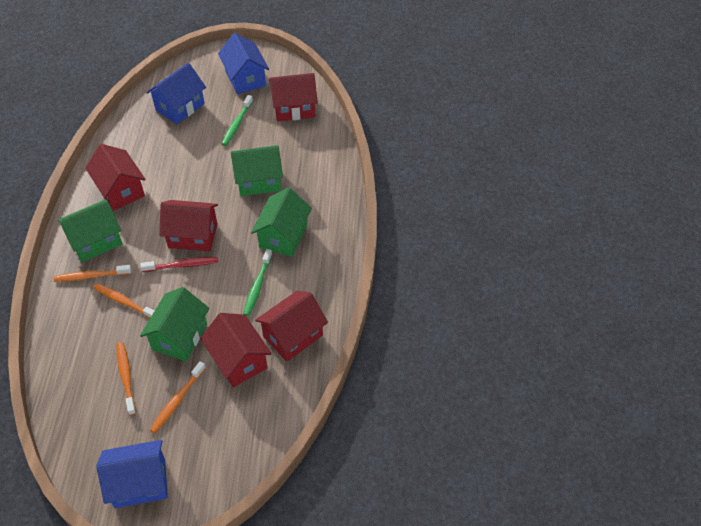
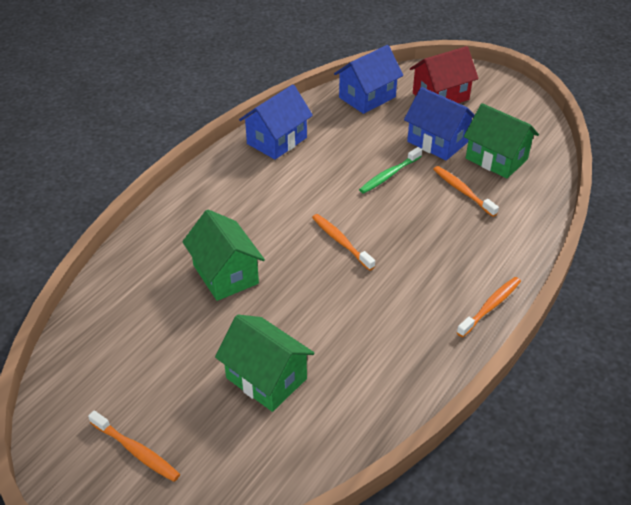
green house: 4 -> 3
green toothbrush: 2 -> 1
red house: 5 -> 1
red toothbrush: 1 -> 0

